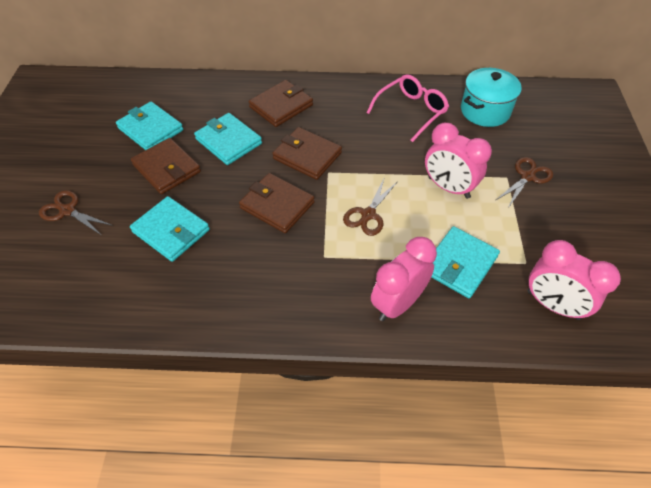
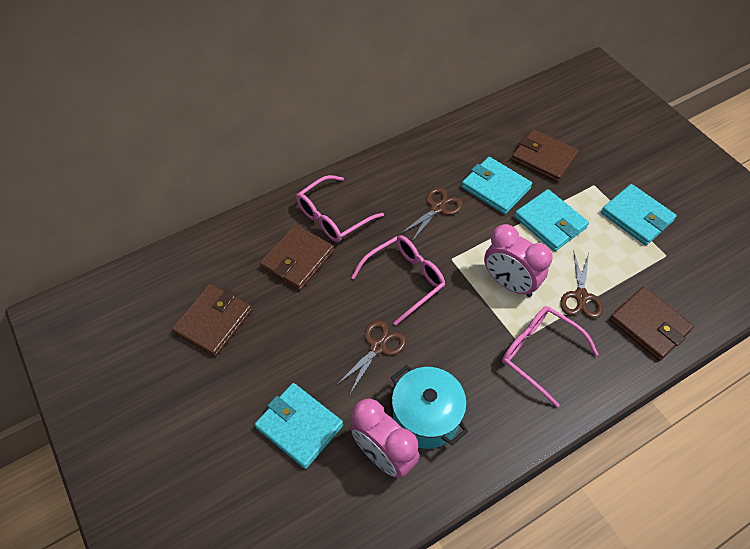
pink clock: 3 -> 2
pink glasses: 1 -> 3

